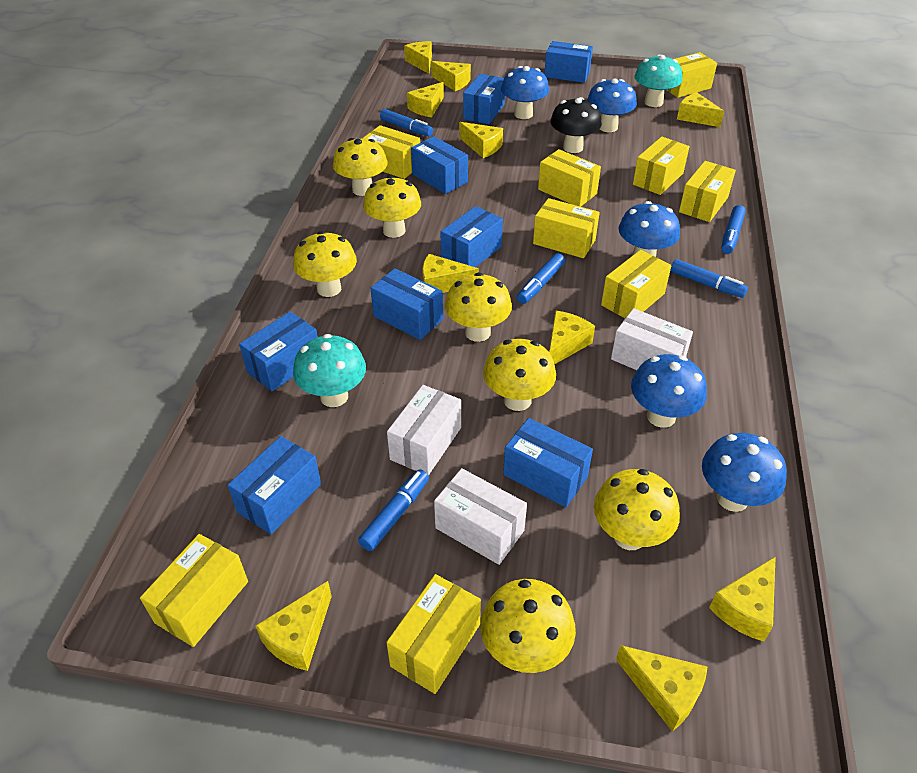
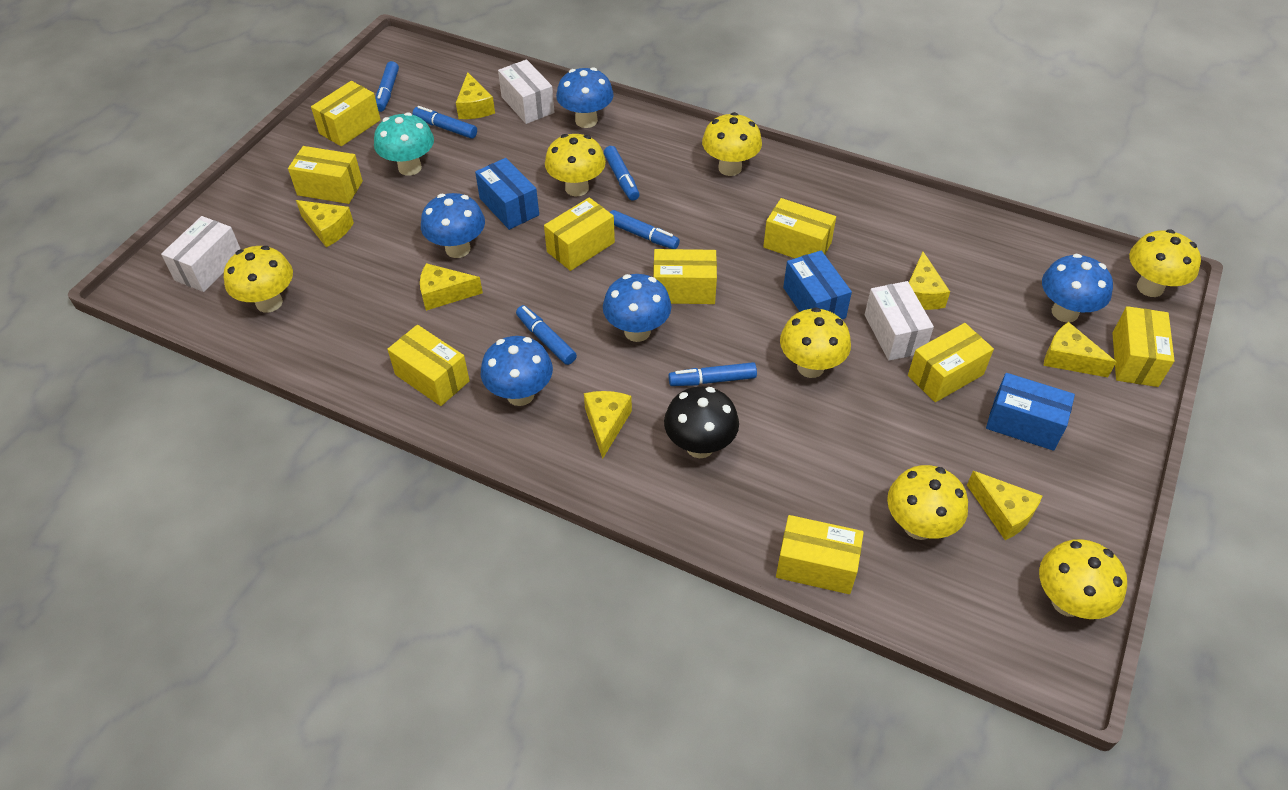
blue box: 8 -> 3
blue marker: 5 -> 6
turquoise mushroom: 2 -> 1
yellow cheese: 10 -> 7

